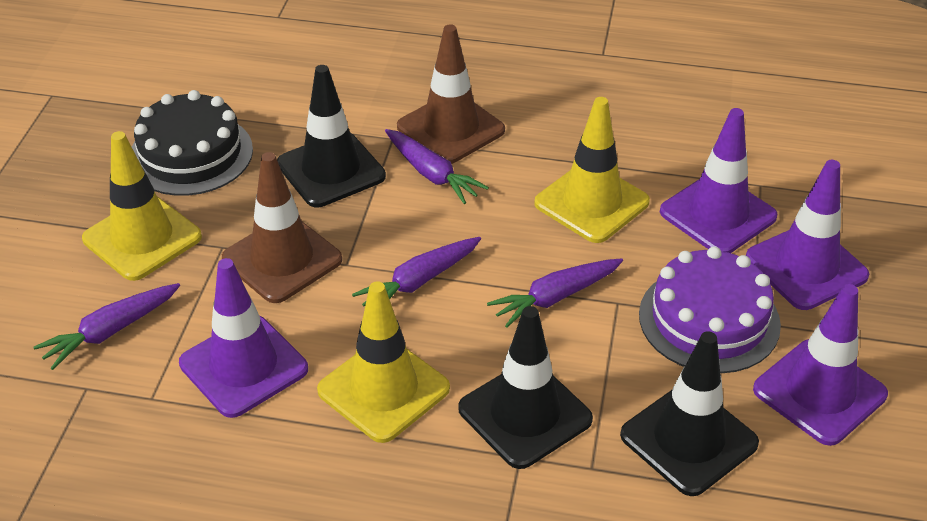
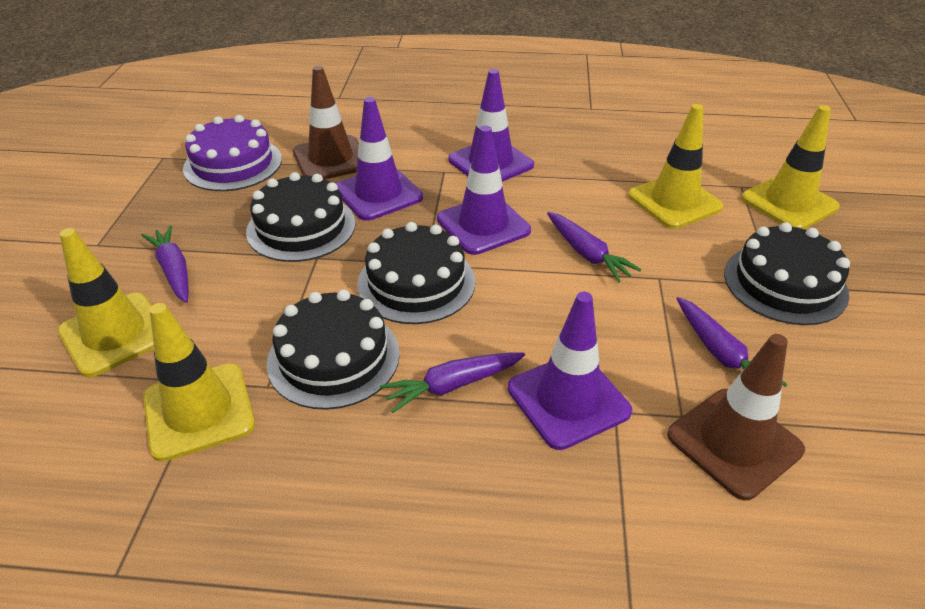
black cake: 1 -> 4
black traffic cone: 3 -> 0
yellow traffic cone: 3 -> 4

